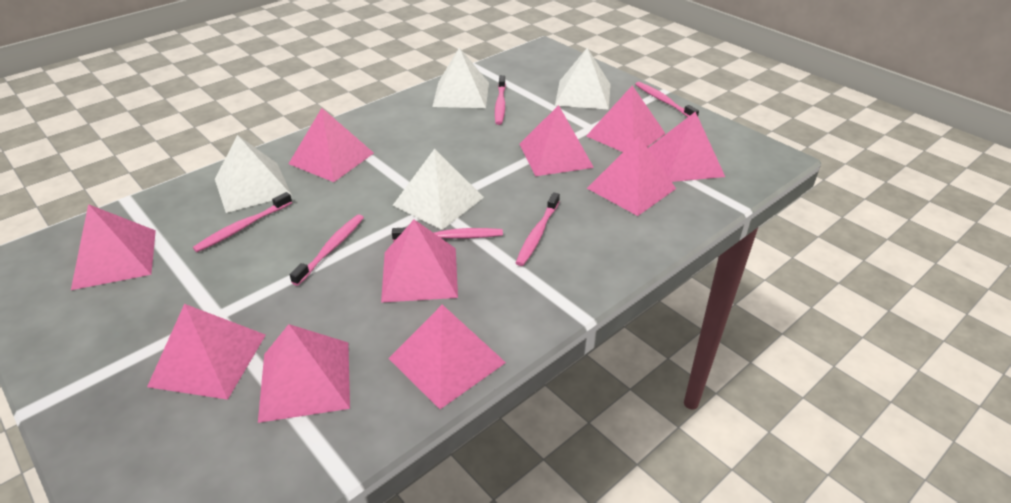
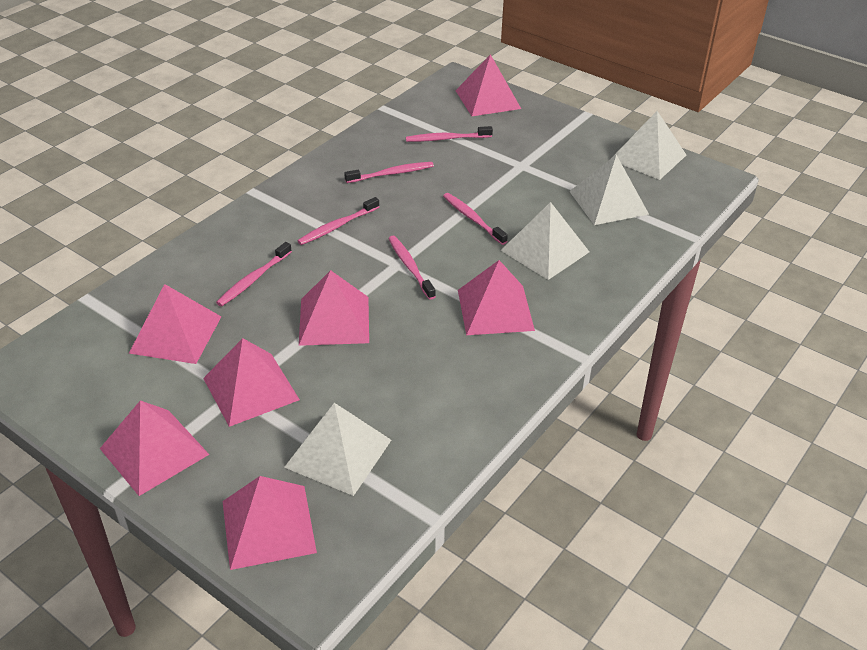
pink pyramid: 10 -> 7

